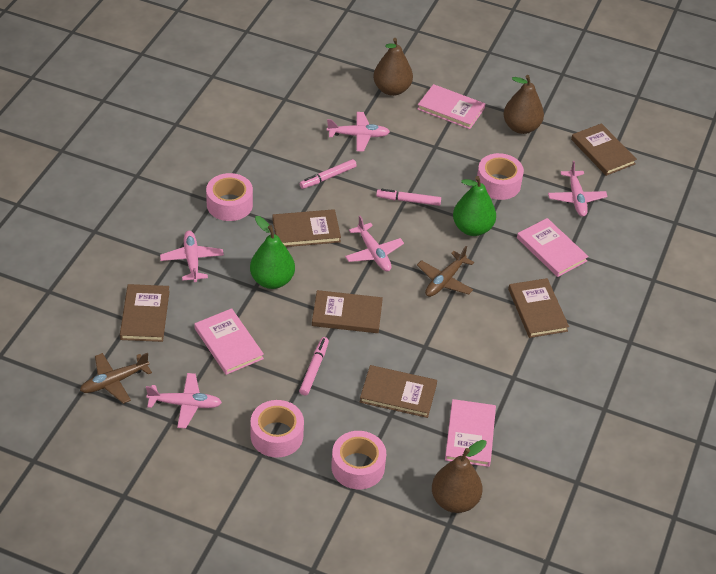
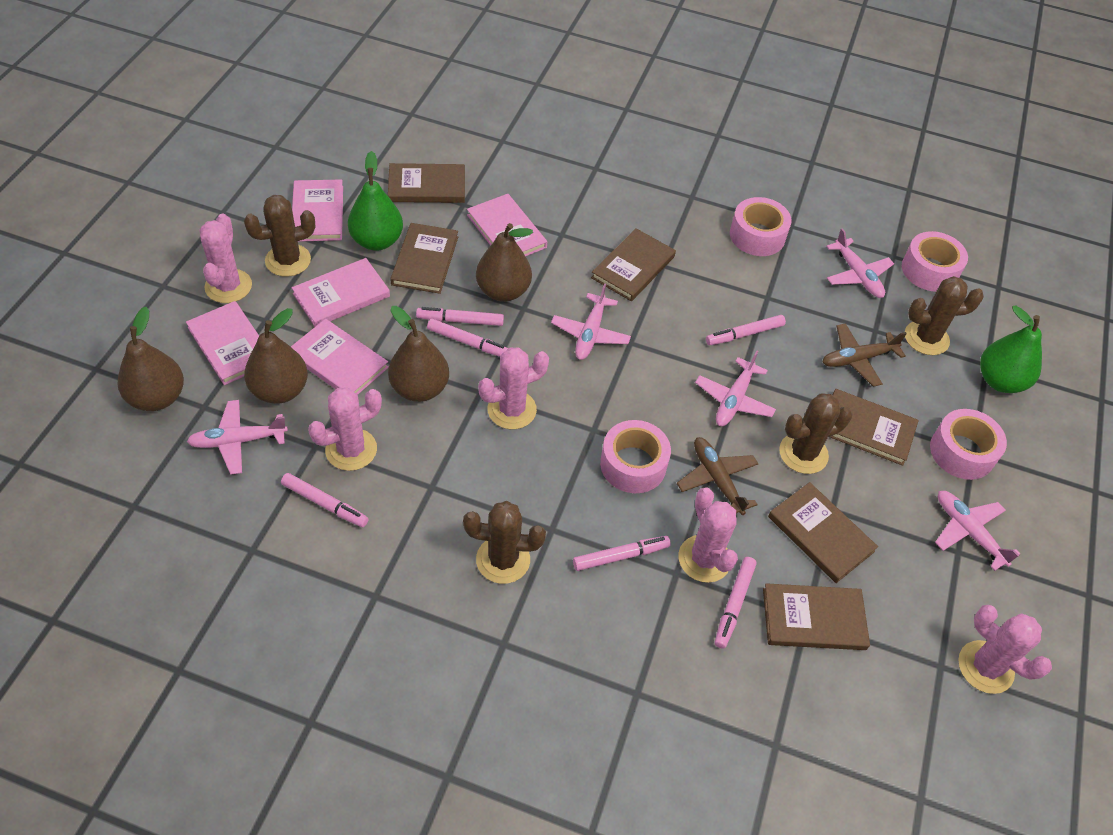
brown cactus: 0 -> 4
brown pear: 3 -> 4
pink book: 4 -> 5
pink cactus: 0 -> 5
pink marker: 3 -> 6

